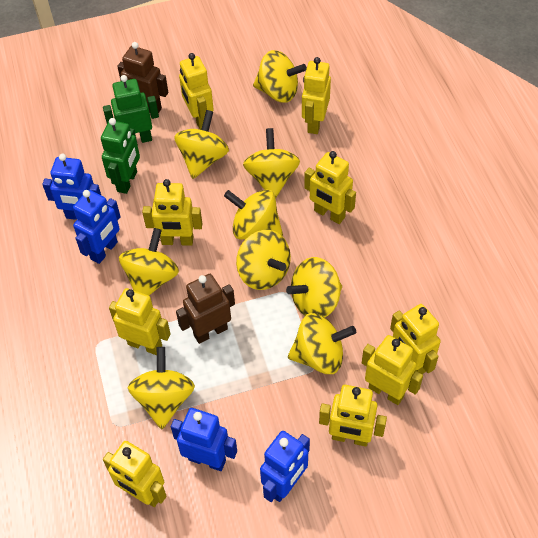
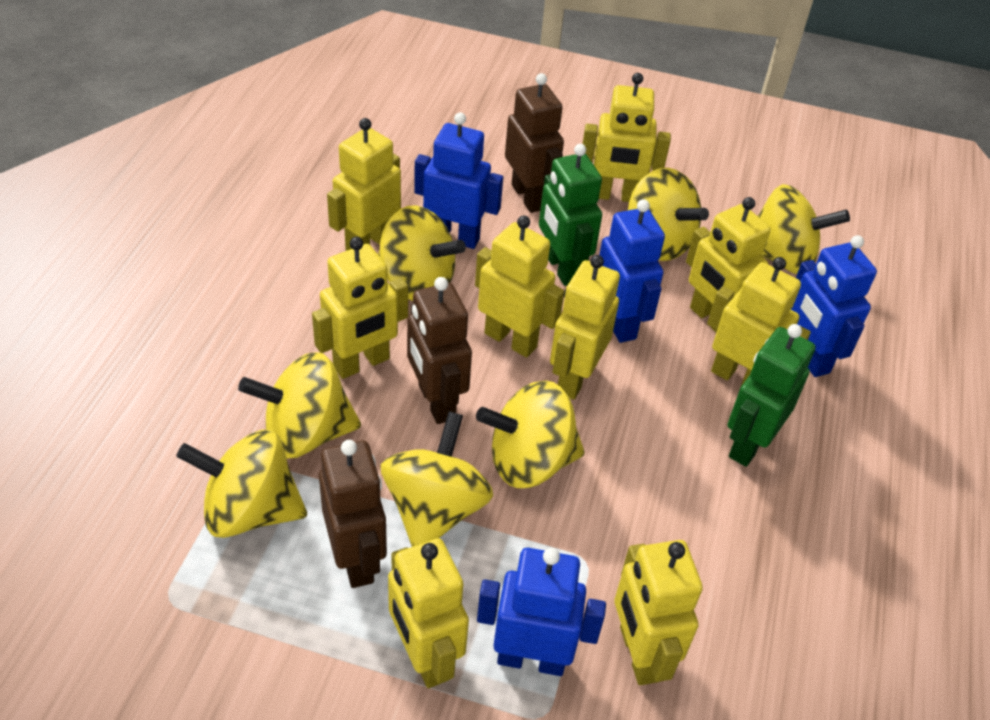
brown robot: 2 -> 3
yellow spinning top: 9 -> 7

